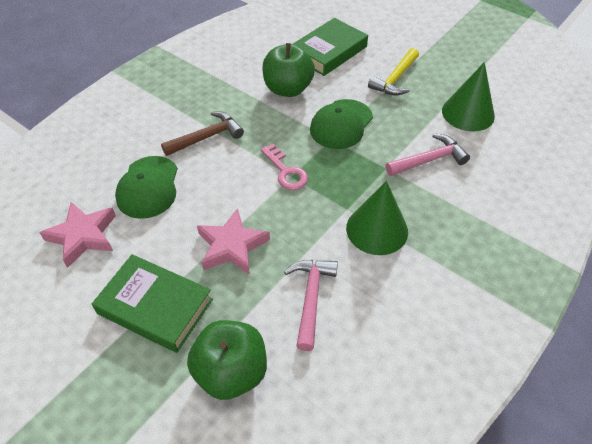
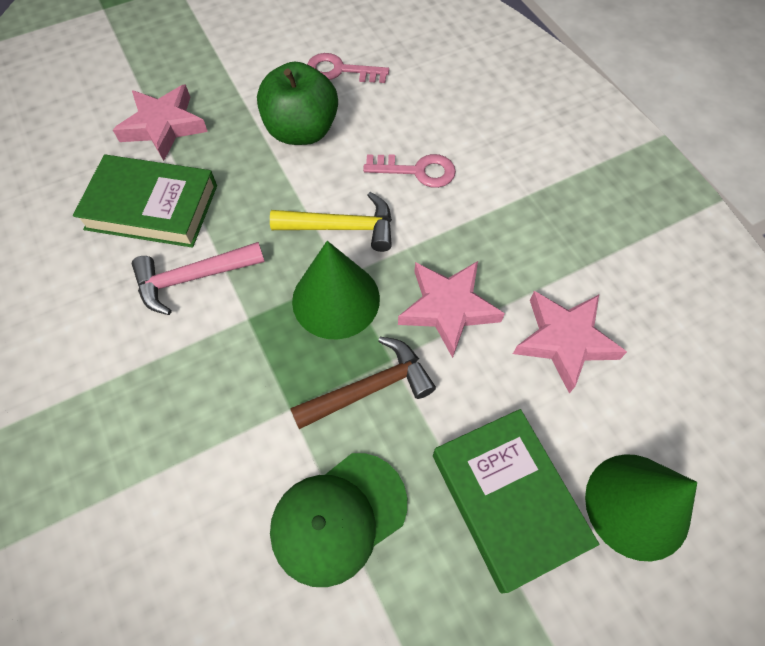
green apple: 2 -> 1
green cap: 2 -> 1
pink hammer: 2 -> 1
pink key: 1 -> 2
pink star: 2 -> 3

